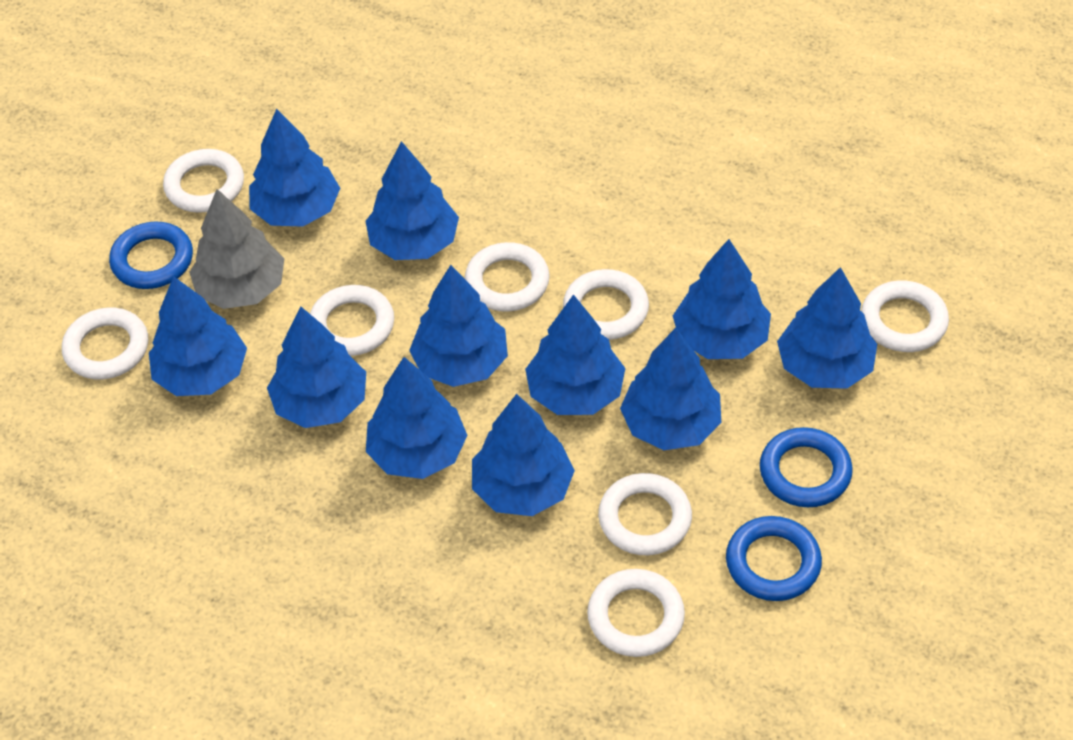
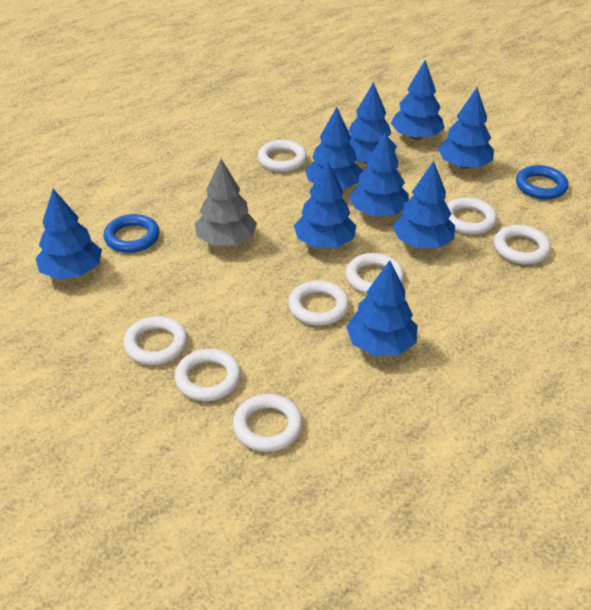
blue ring: 3 -> 2
blue tree: 11 -> 9

